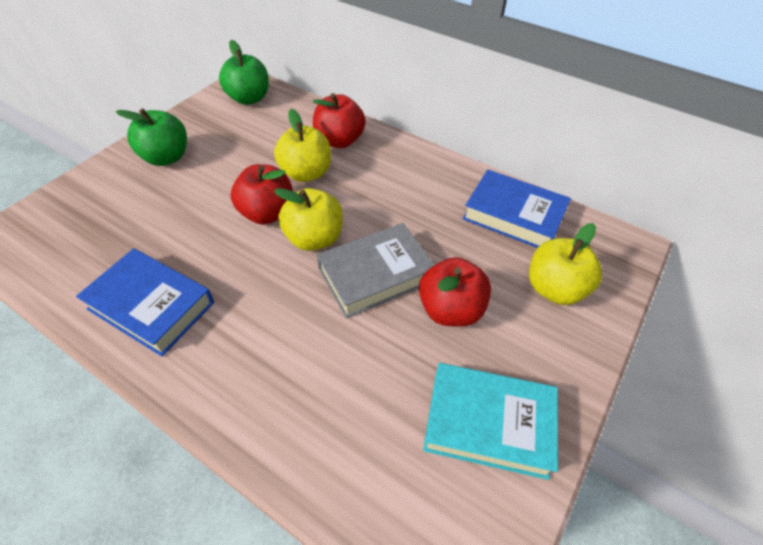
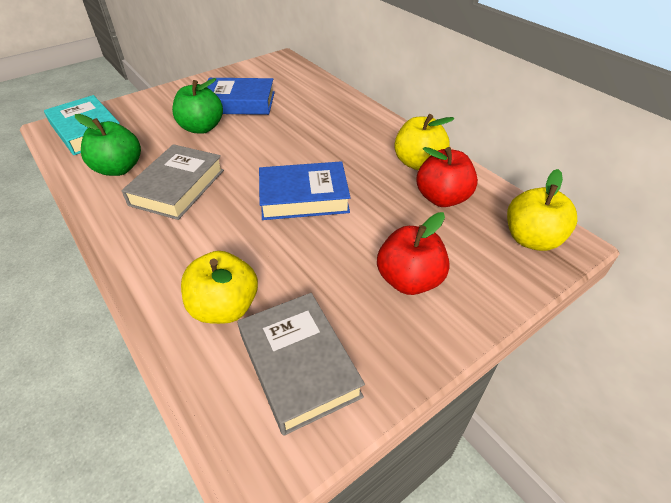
grey book: 1 -> 2
red apple: 3 -> 2

